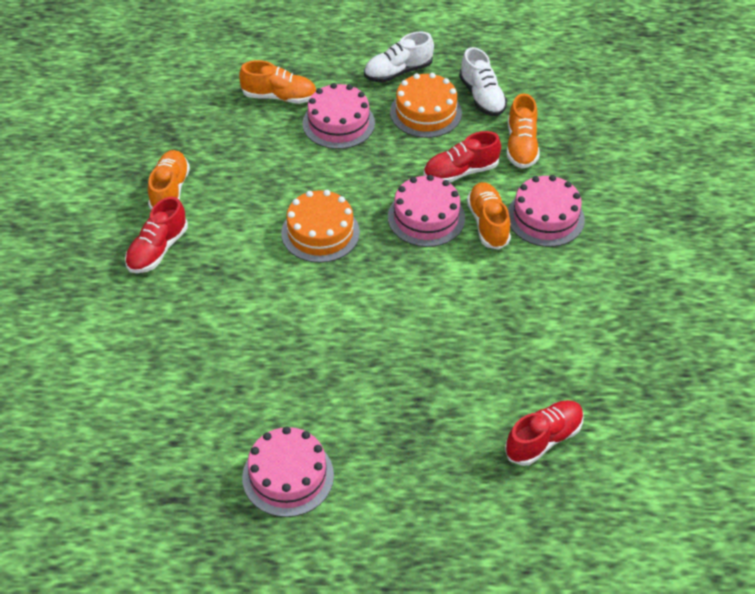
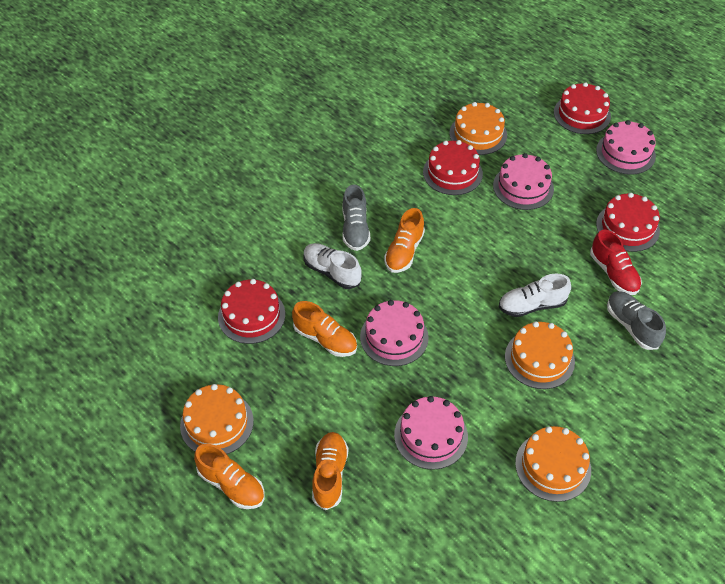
grey shoe: 0 -> 2
orange cake: 2 -> 4
red cake: 0 -> 4
red shoe: 3 -> 1

